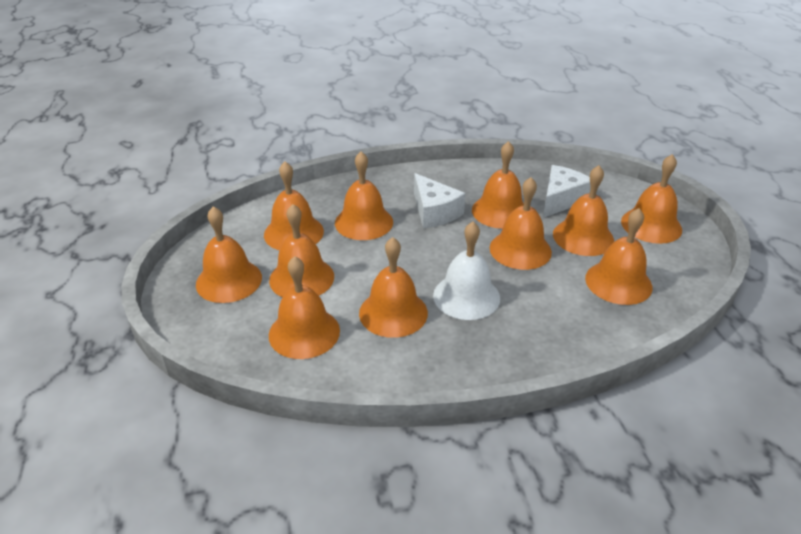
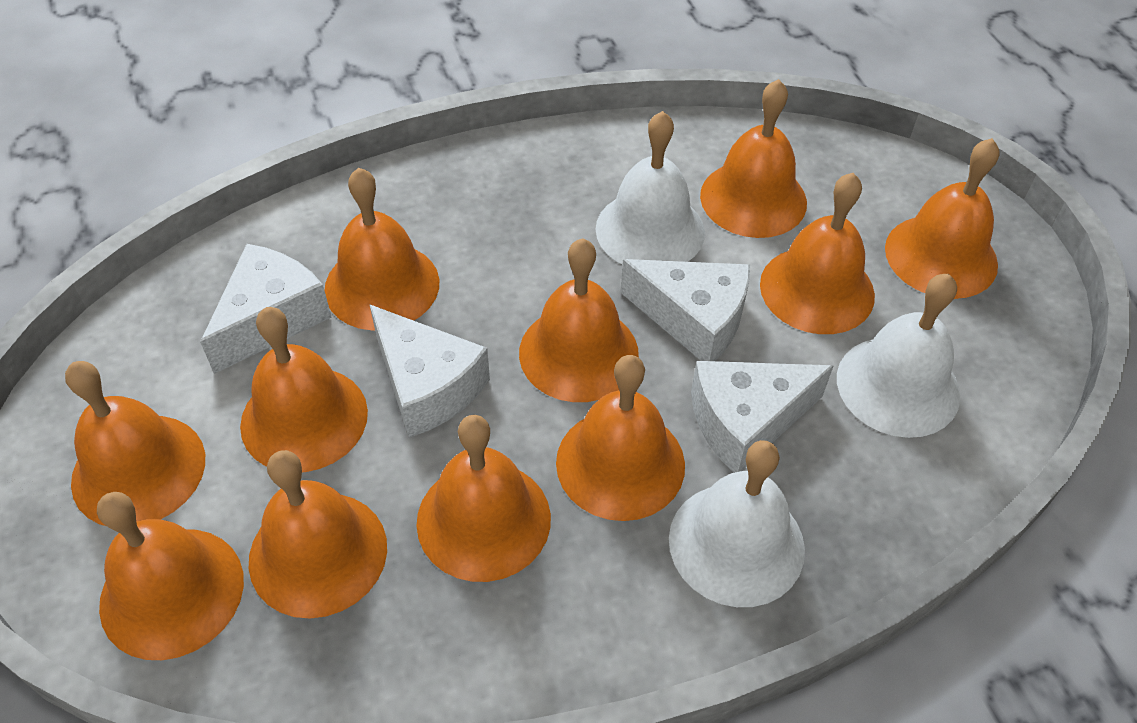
white bell: 1 -> 3
white cheese: 2 -> 4

